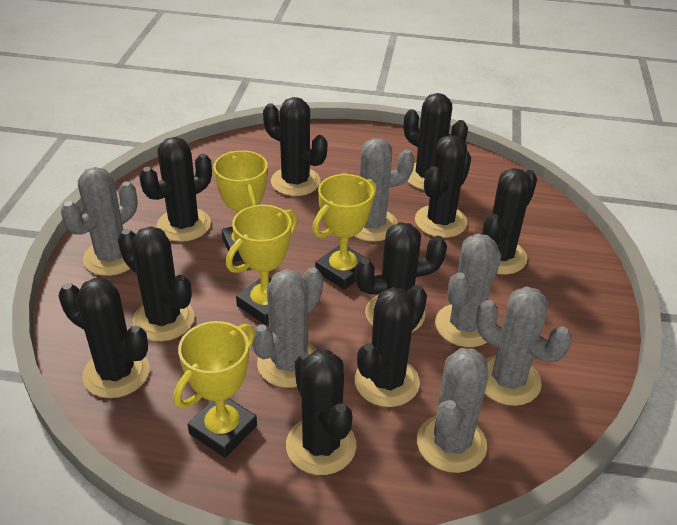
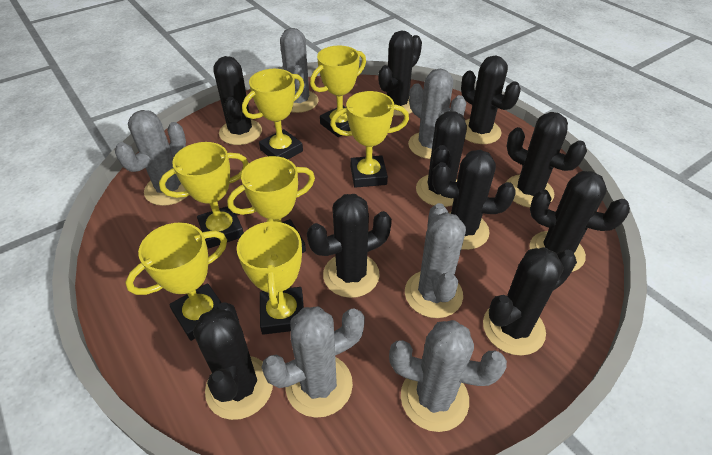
yellow trophy: 4 -> 7

